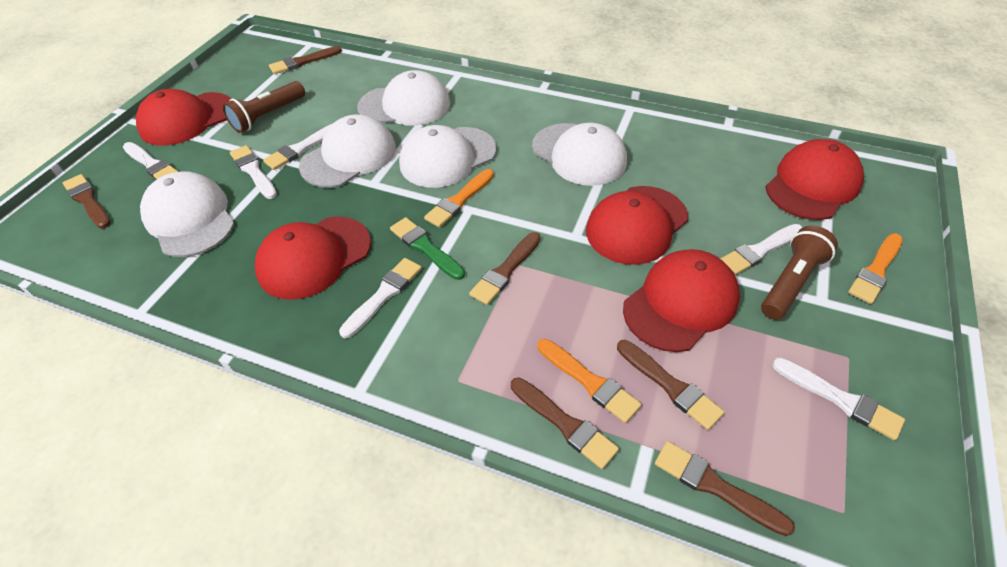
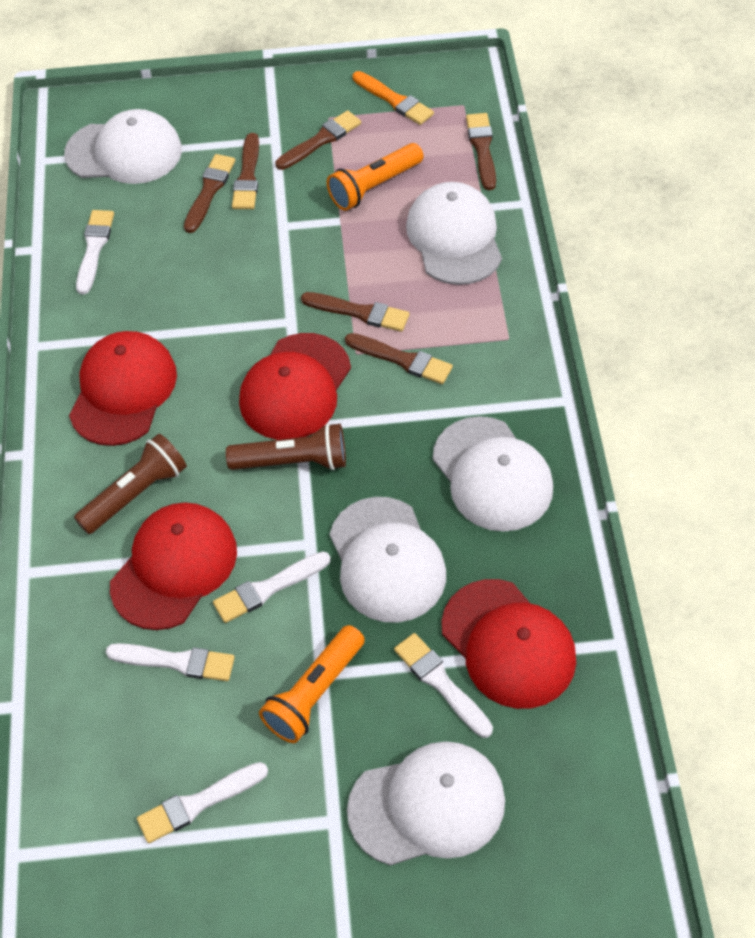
green brush: 1 -> 0
orange brush: 3 -> 1
orange flashlight: 0 -> 2
red cap: 5 -> 4
white brush: 6 -> 5

